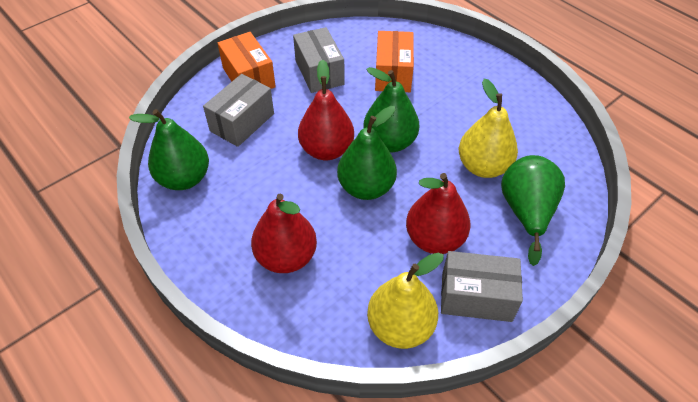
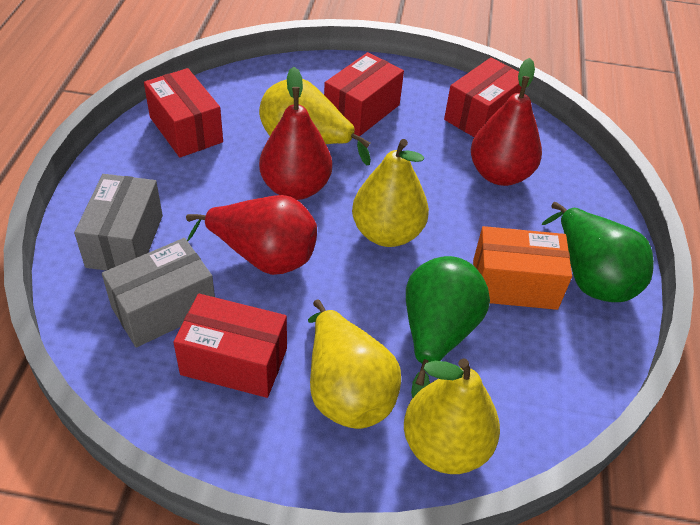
green pear: 4 -> 2
grey box: 3 -> 2
orange box: 2 -> 1
red box: 0 -> 4
yellow pear: 2 -> 4

